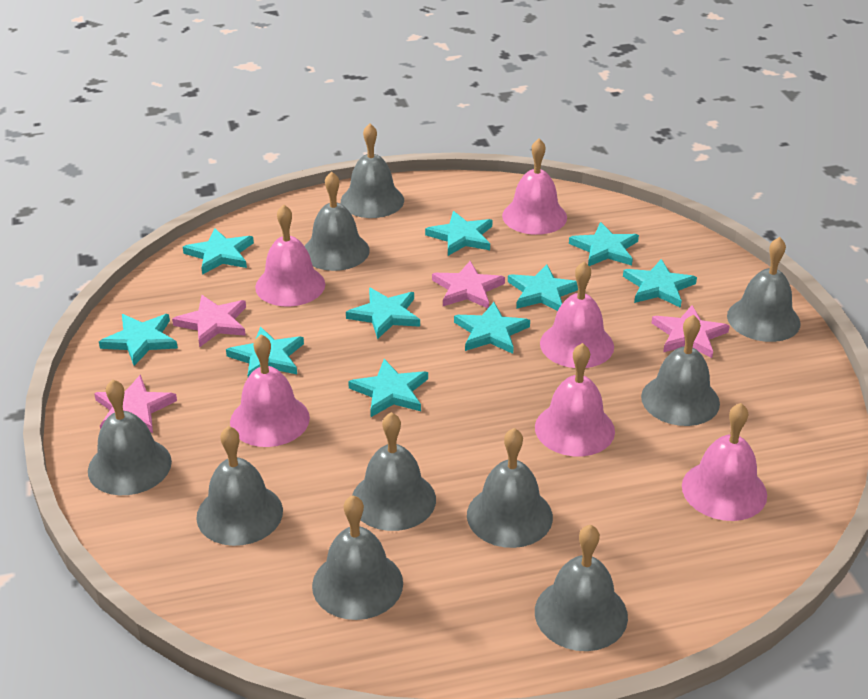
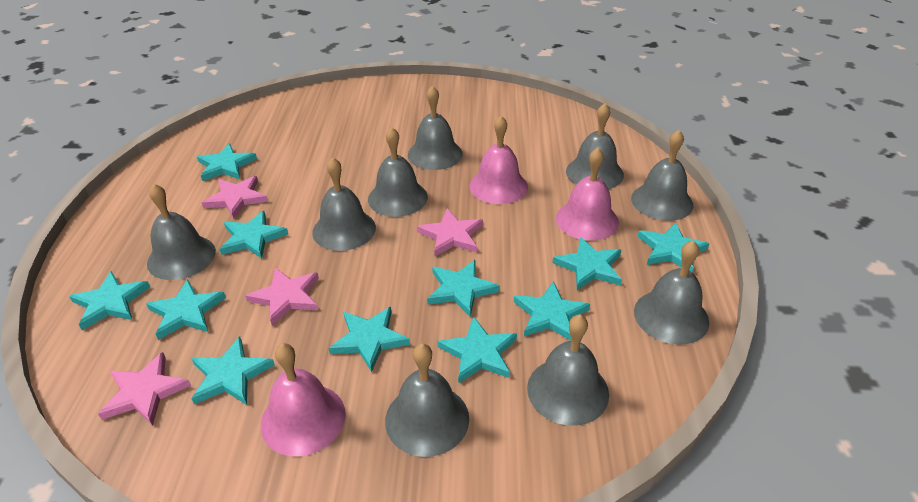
grey bell: 10 -> 9
pink bell: 6 -> 3
turquoise star: 10 -> 11

